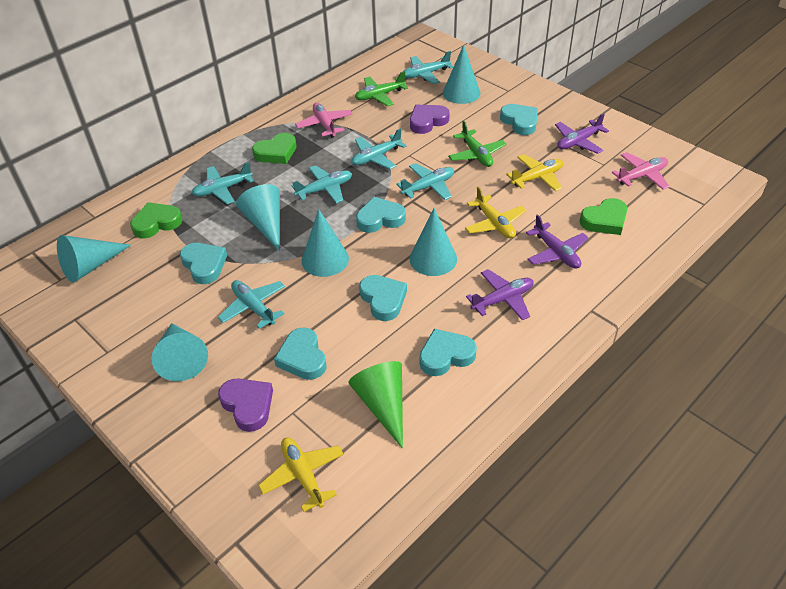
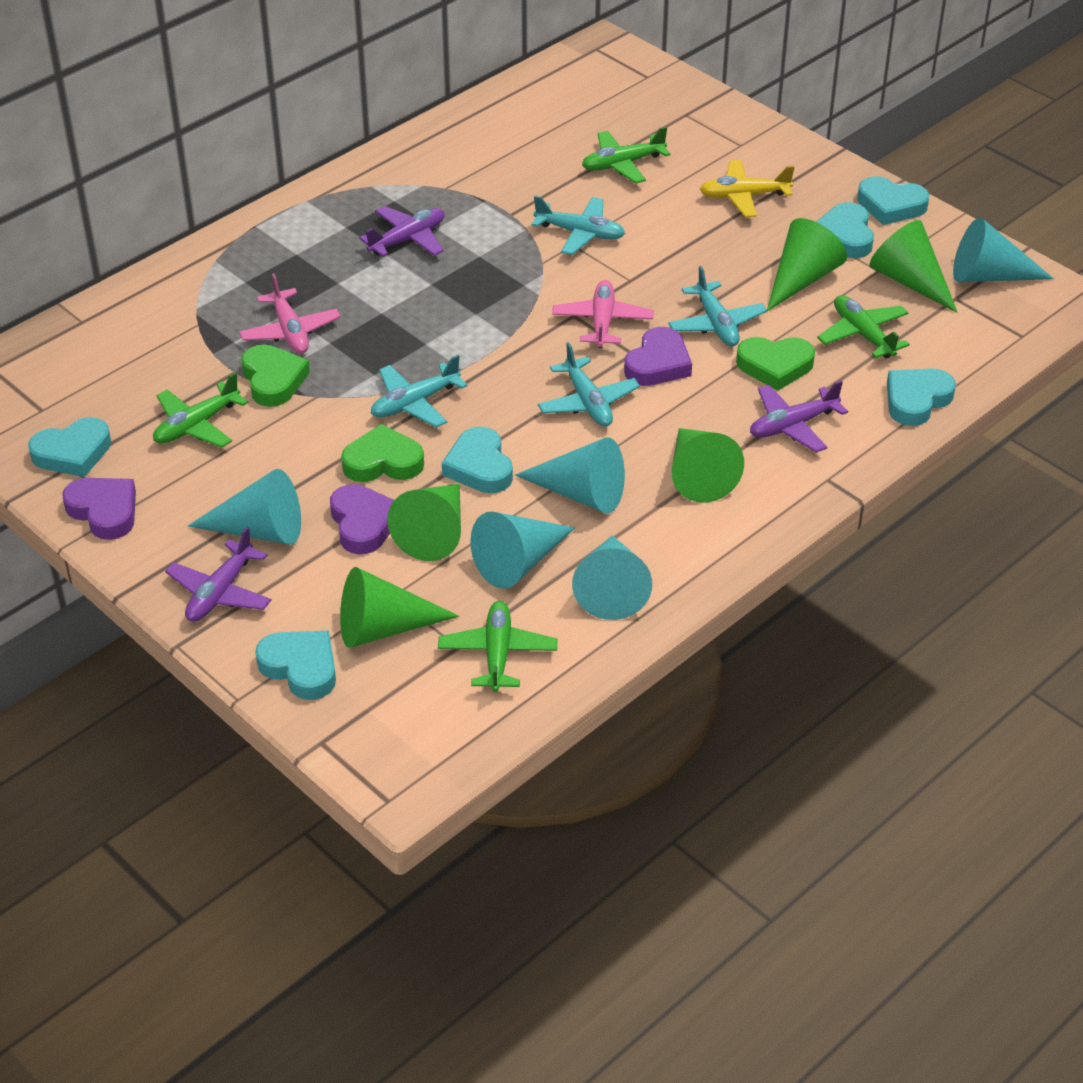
green cone: 1 -> 5
green plane: 2 -> 4
purple heart: 2 -> 3
turquoise cone: 6 -> 5
turquoise plane: 6 -> 4
yellow plane: 3 -> 1

